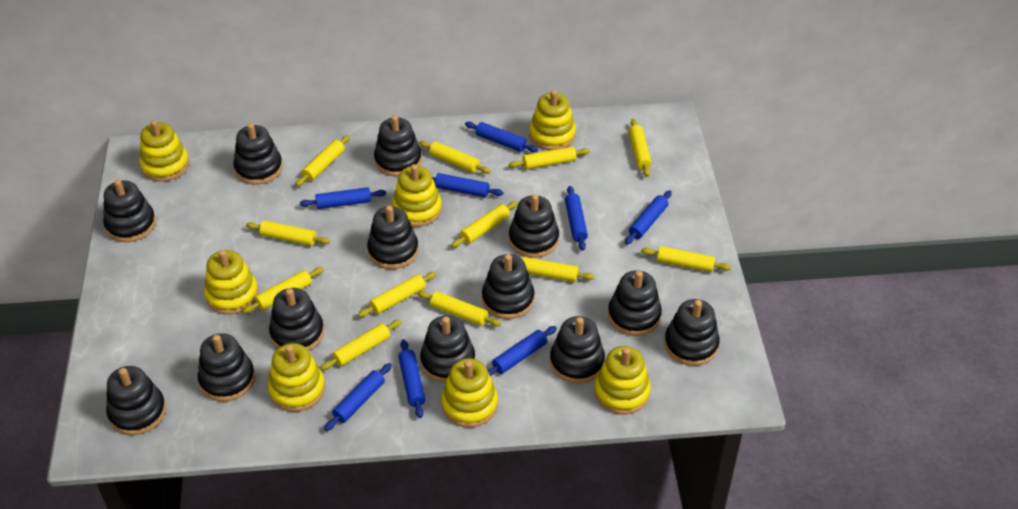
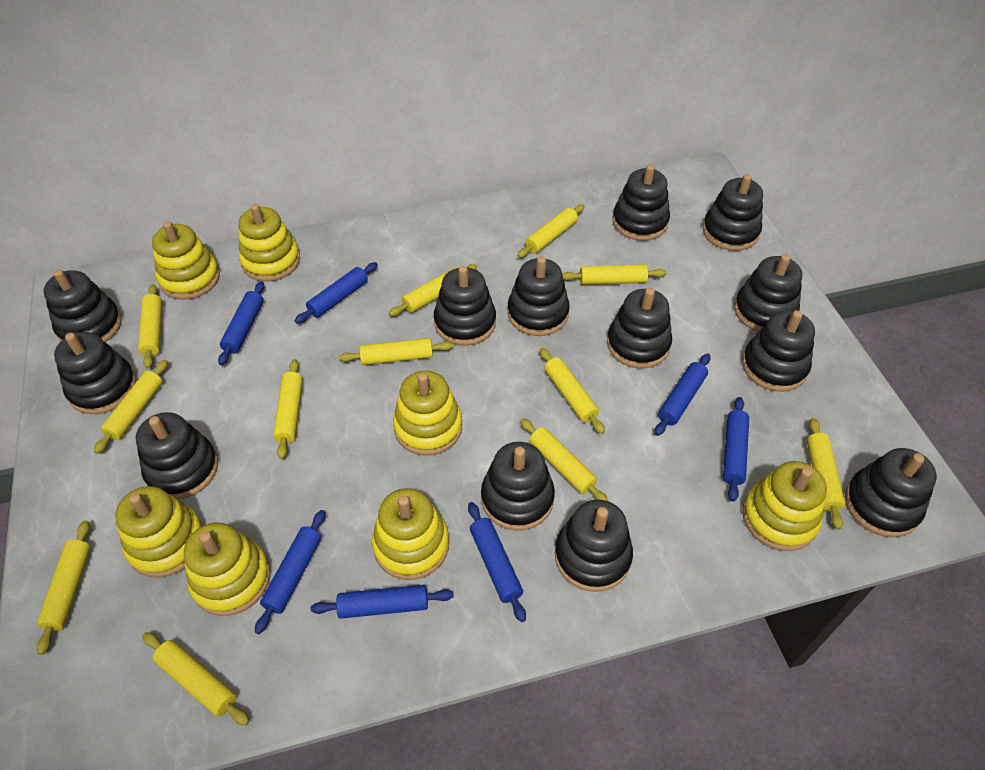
blue rolling pin: 8 -> 7

